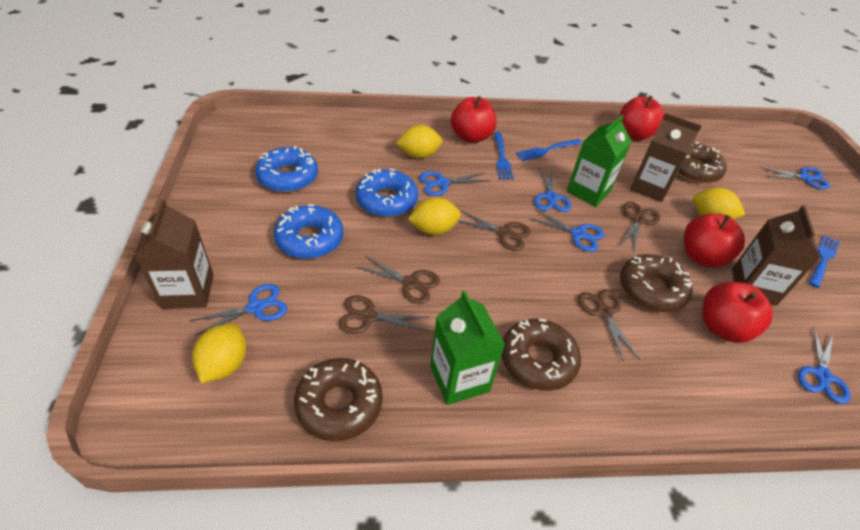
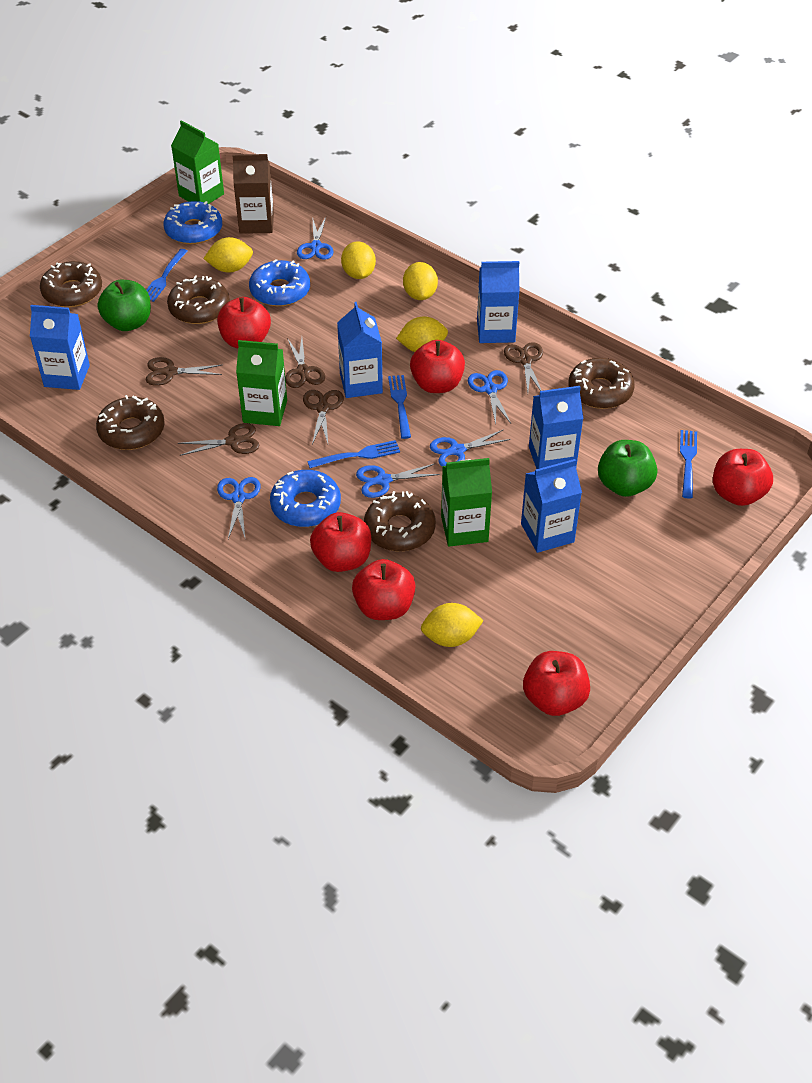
blue carton: 0 -> 5
blue fork: 3 -> 4
blue scissors: 6 -> 5
brown carton: 3 -> 1
brown donut: 4 -> 5
green apple: 0 -> 2
green carton: 2 -> 3
red apple: 4 -> 6
yellow lemon: 4 -> 5

